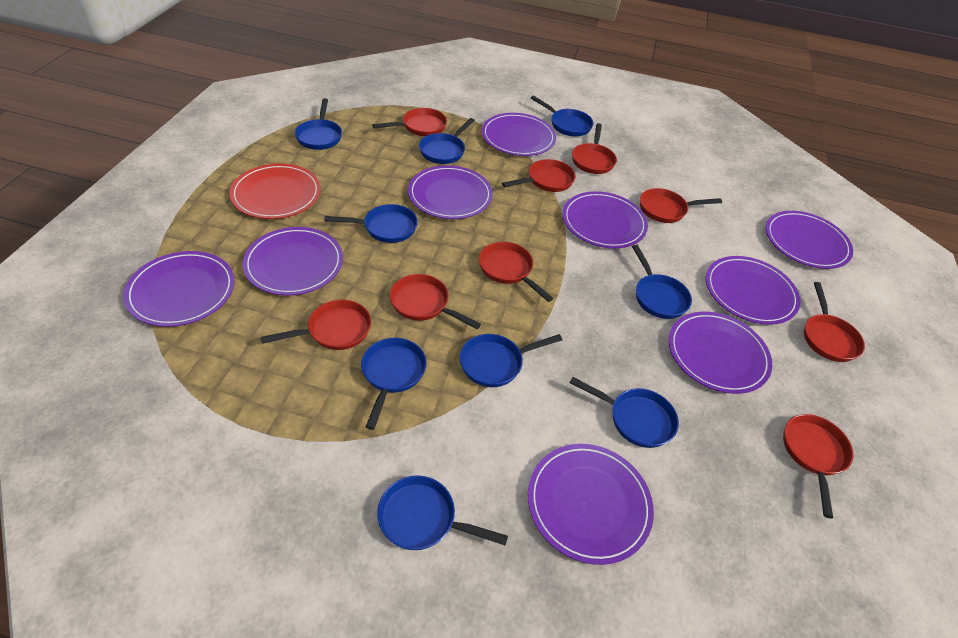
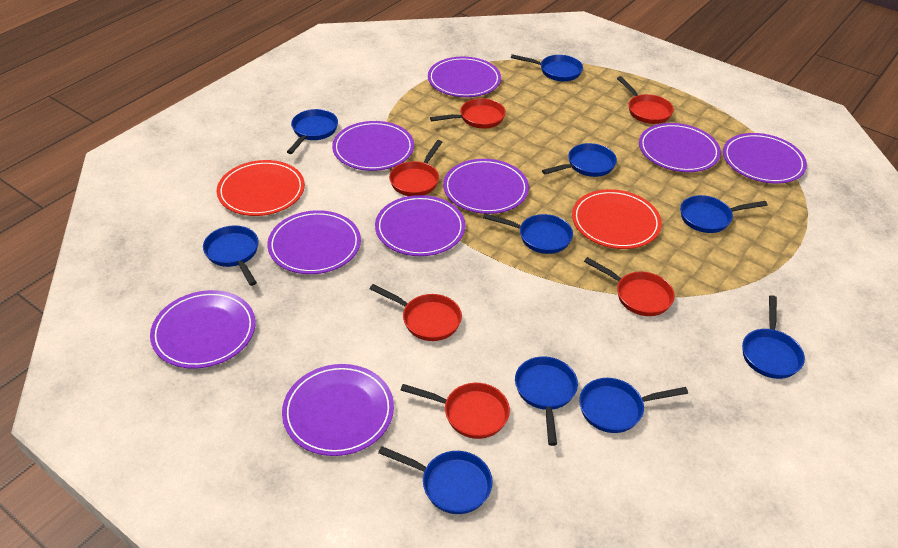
blue pan: 9 -> 10
red pan: 9 -> 6
red plate: 1 -> 2

